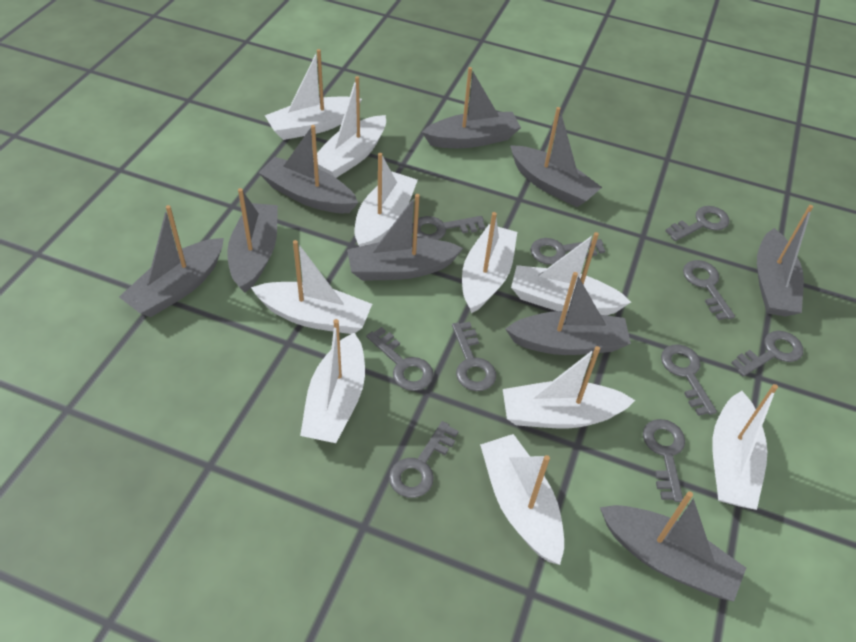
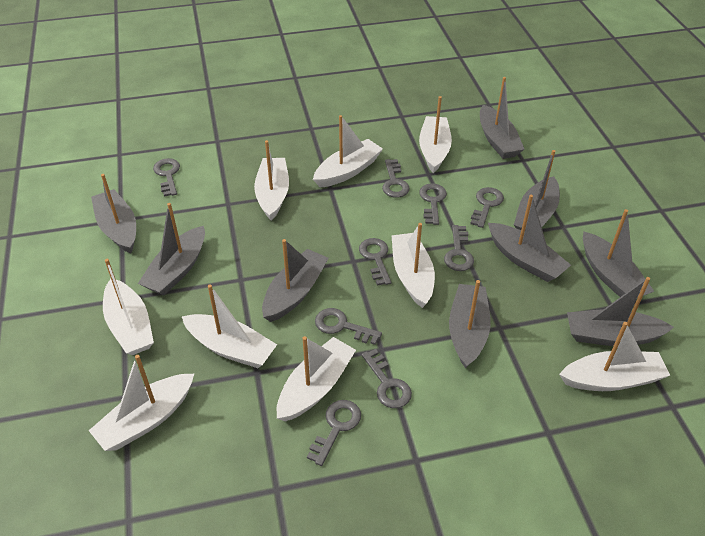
grey key: 10 -> 9
white boat: 10 -> 9

